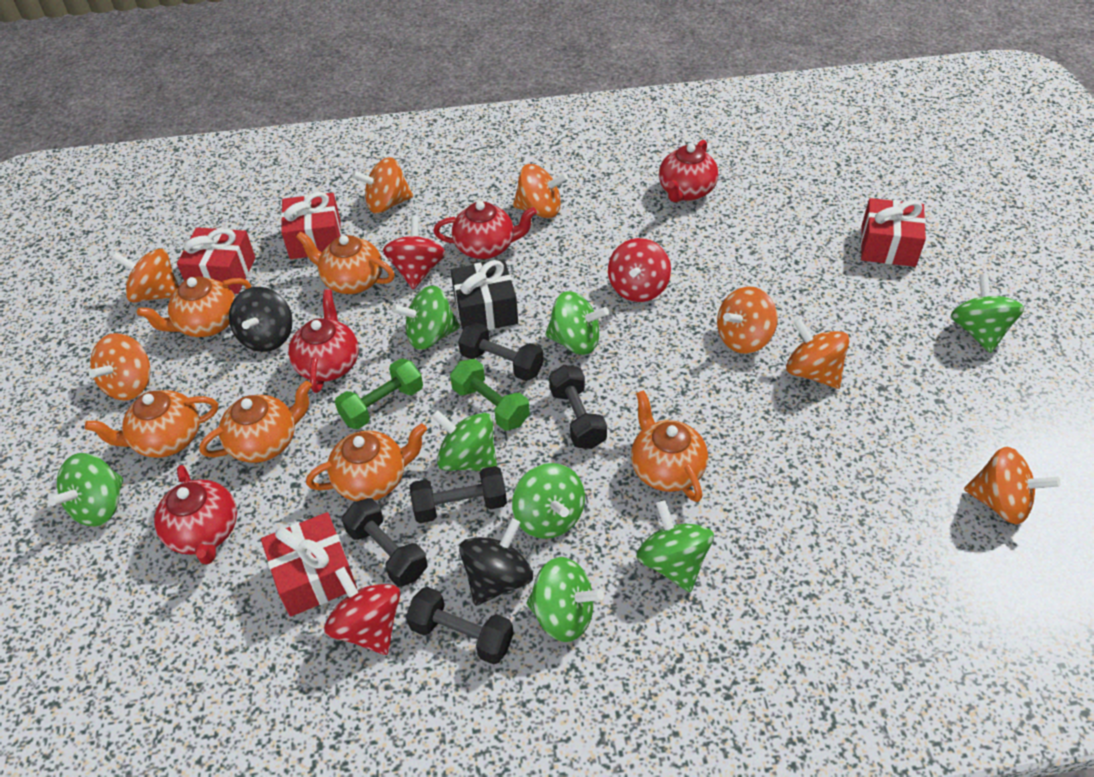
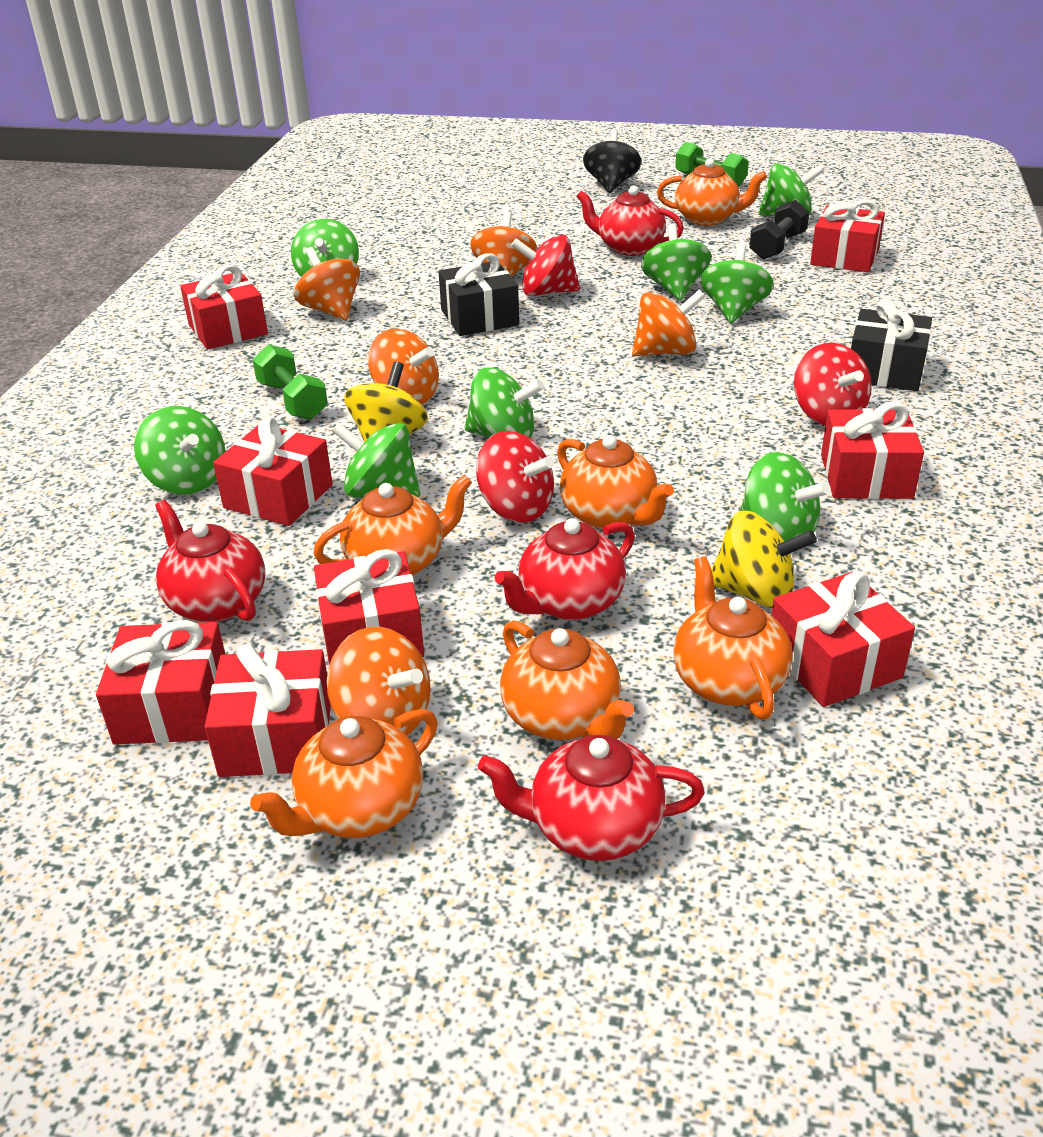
black dumbbell: 5 -> 1
black gift: 1 -> 2
black spinning top: 2 -> 1
orange spinning top: 7 -> 5
red gift: 4 -> 8
yellow spinning top: 0 -> 2

